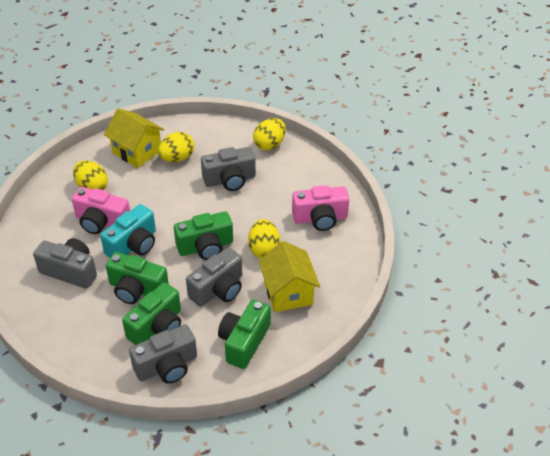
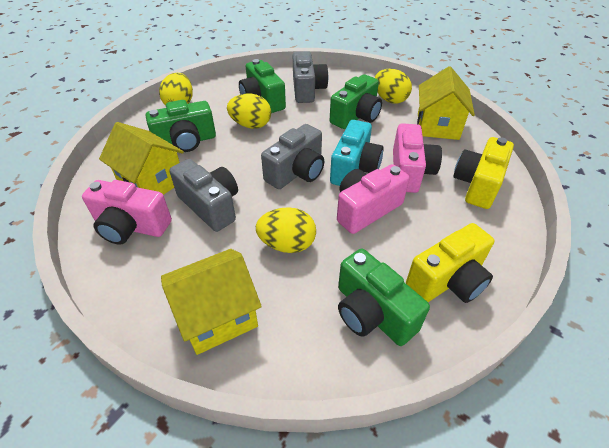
grey camera: 4 -> 3
pink camera: 2 -> 3
yellow camera: 0 -> 2
yellow house: 2 -> 3

